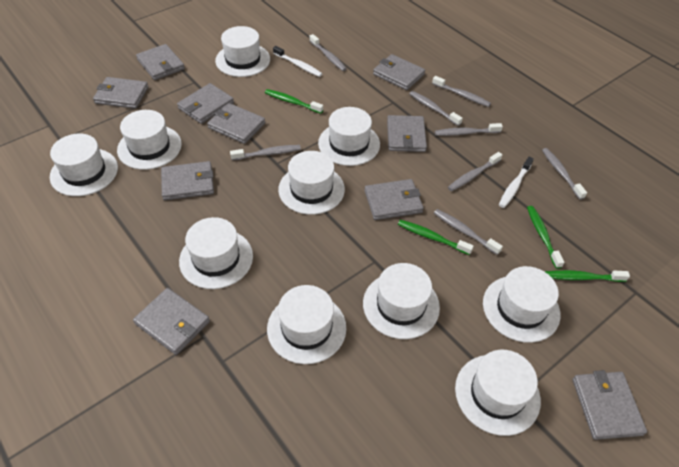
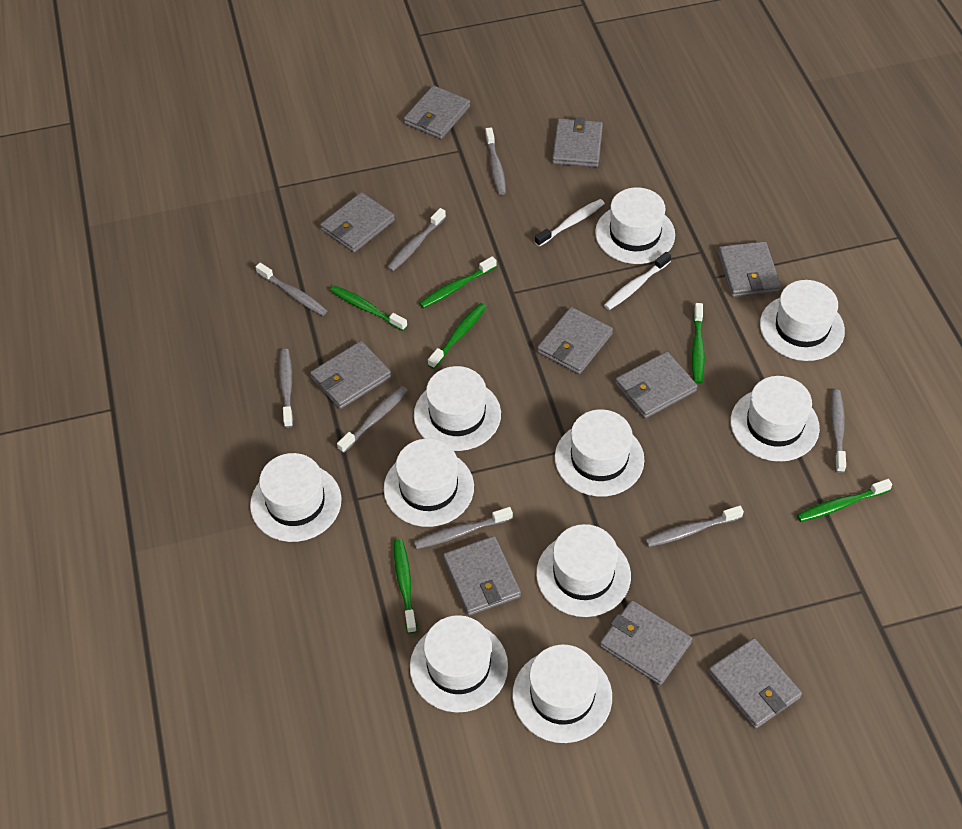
green toothbrush: 4 -> 6

